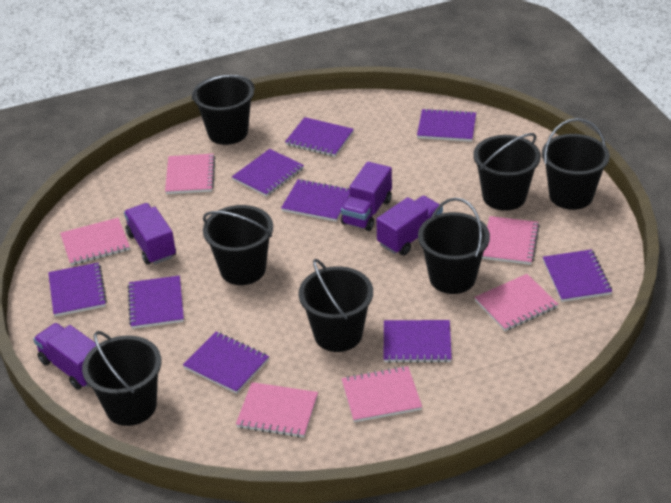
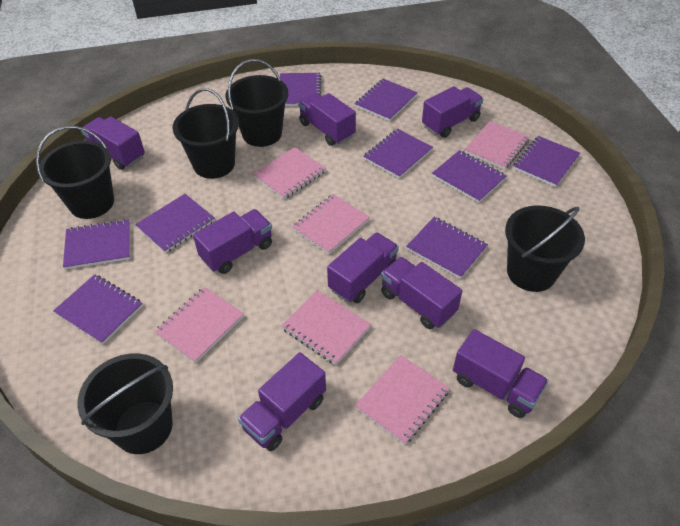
black bucket: 7 -> 5
purple truck: 4 -> 8

